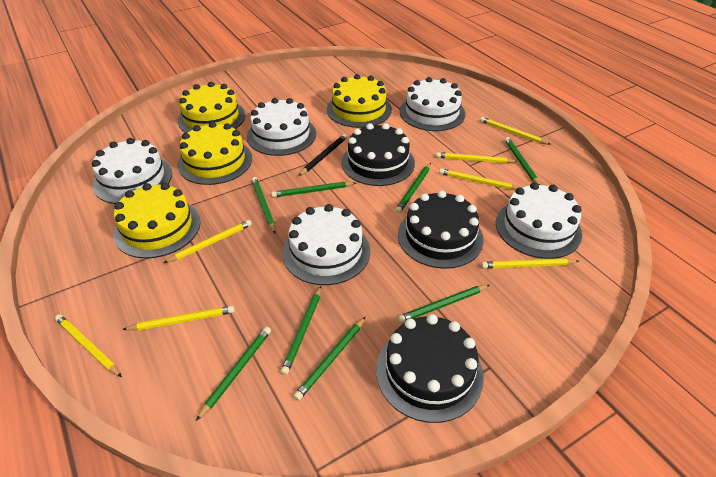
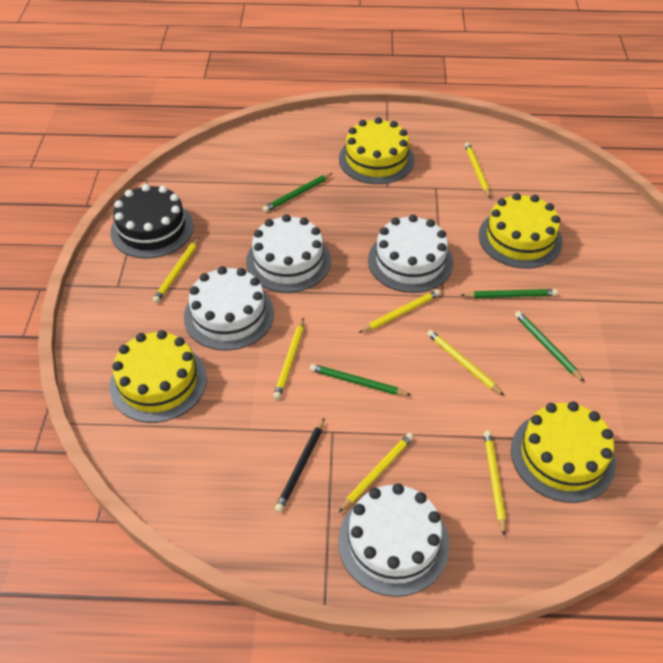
black cake: 3 -> 1
green pencil: 8 -> 4
white cake: 5 -> 4

